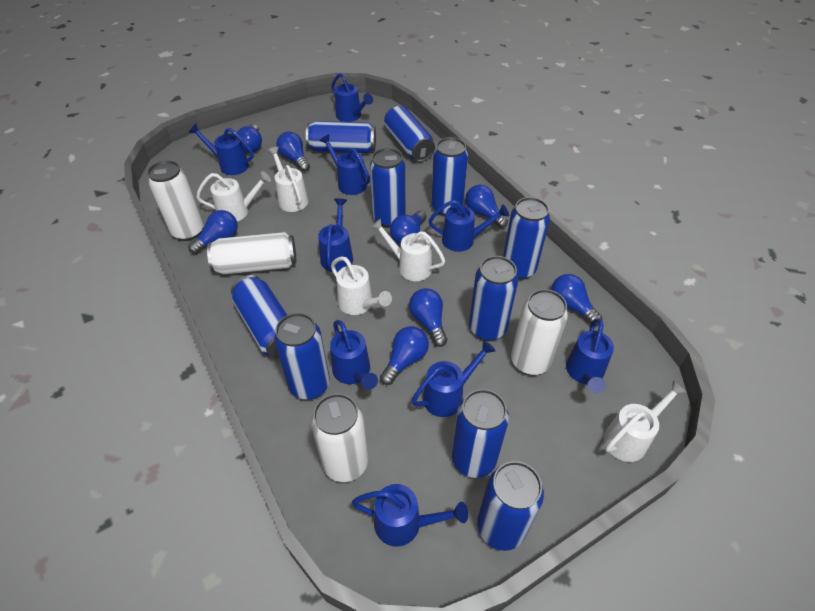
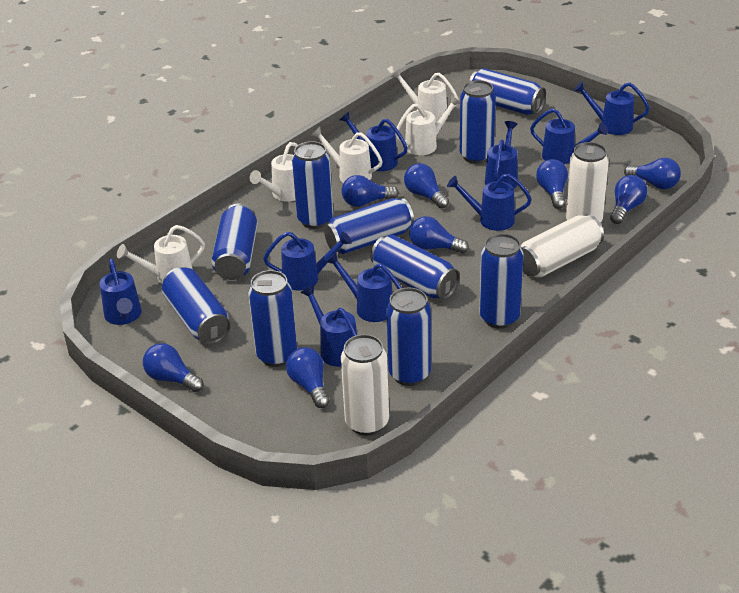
white can: 4 -> 3

